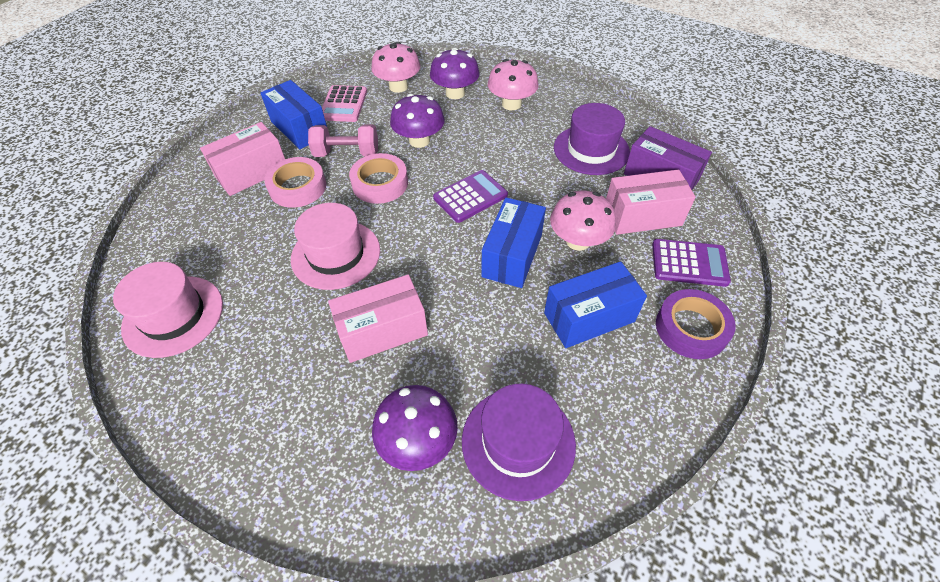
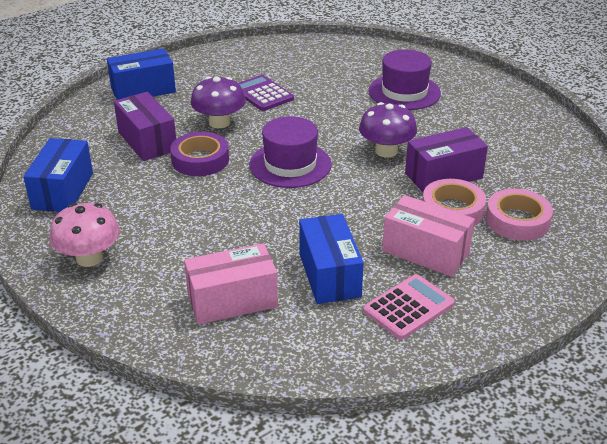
pink box: 3 -> 2
pink dumbbell: 1 -> 0
pink hat: 2 -> 0
pink mushroom: 3 -> 1
purple box: 1 -> 2
purple calculator: 2 -> 1
purple mushroom: 3 -> 2

